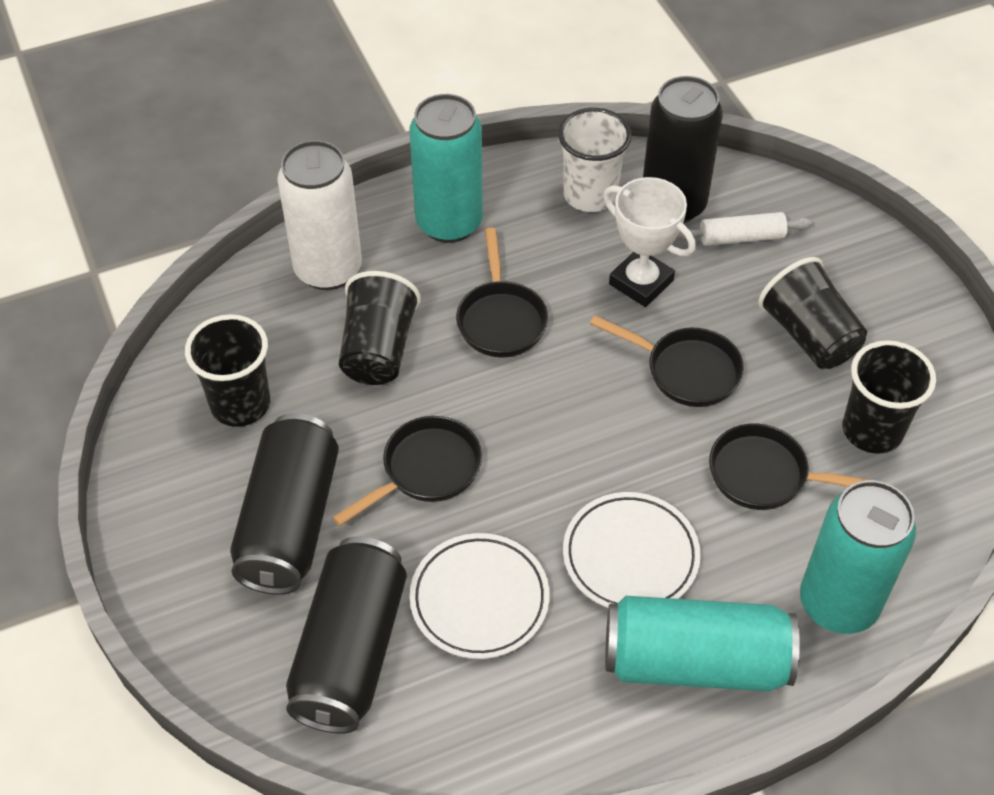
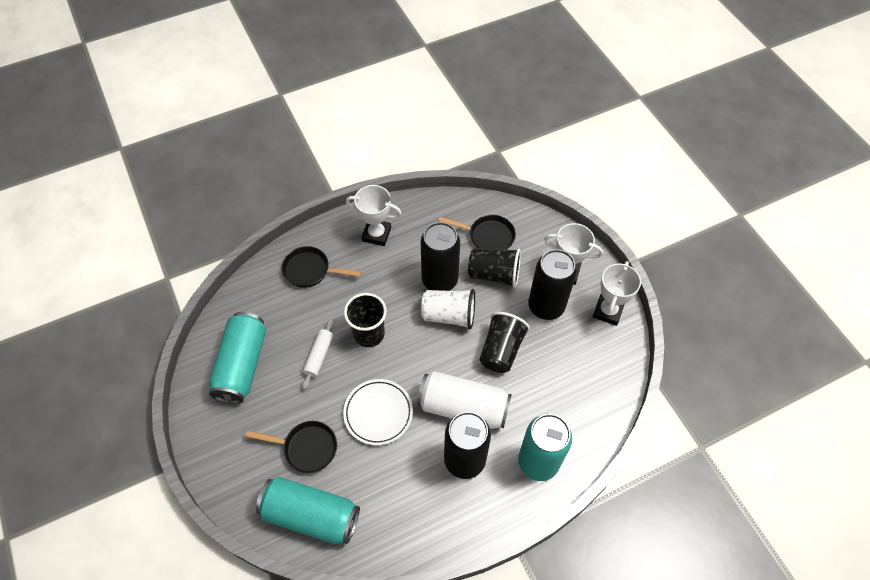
black cup: 4 -> 3
black pan: 4 -> 3
white plate: 2 -> 1
white trophy: 1 -> 3

